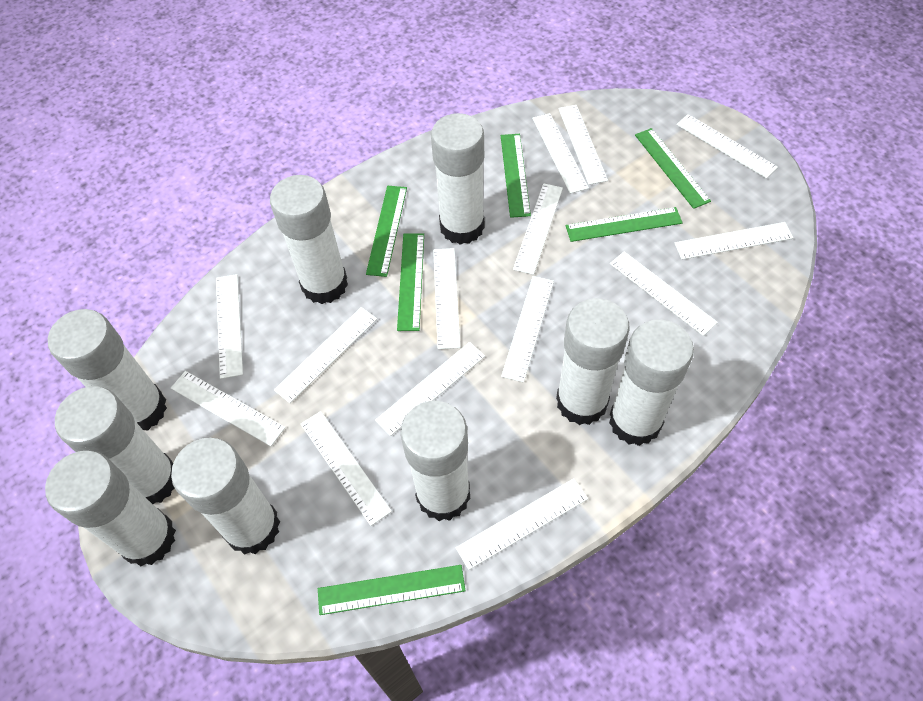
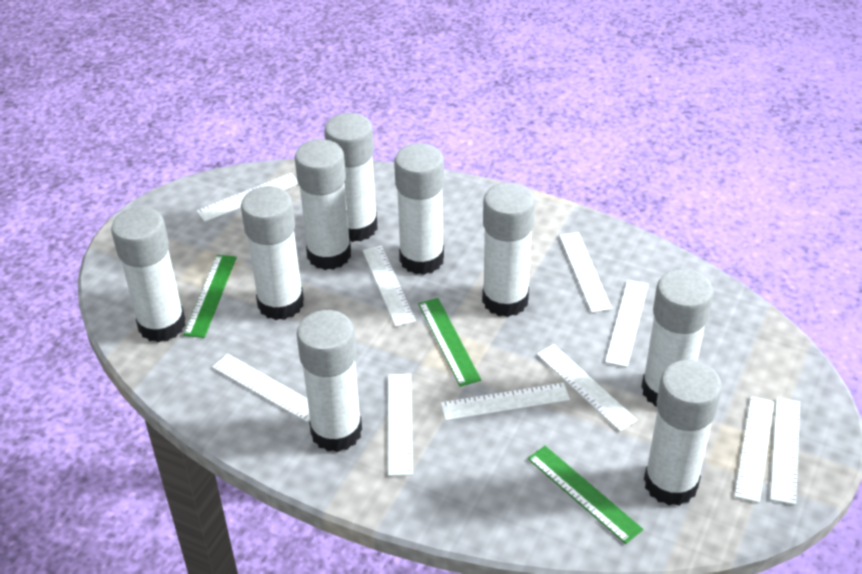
green ruler: 6 -> 3
white ruler: 14 -> 10

